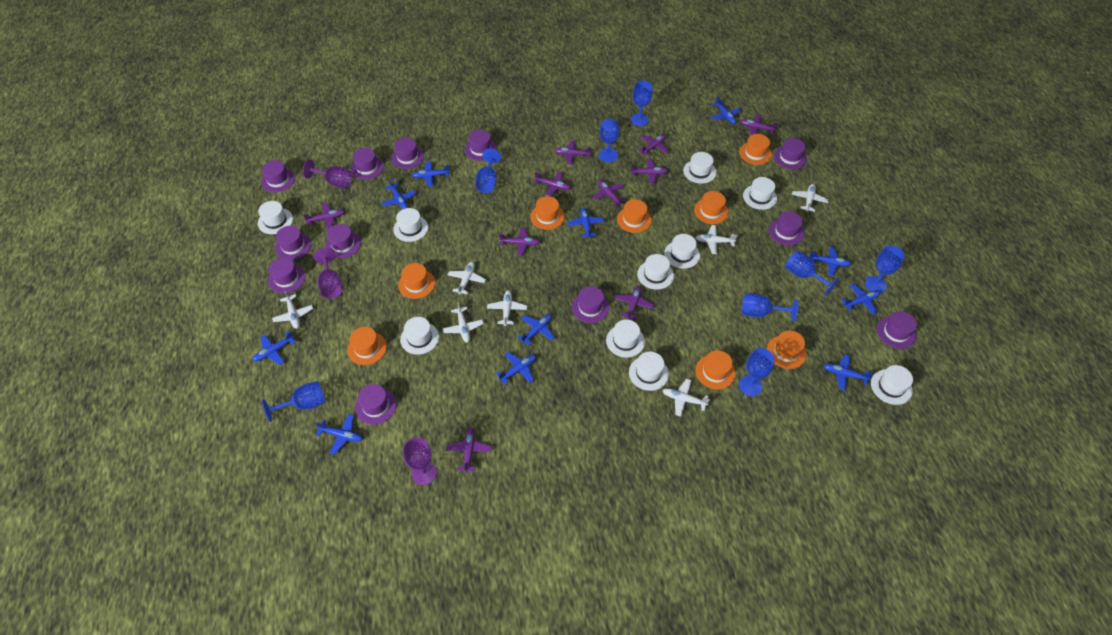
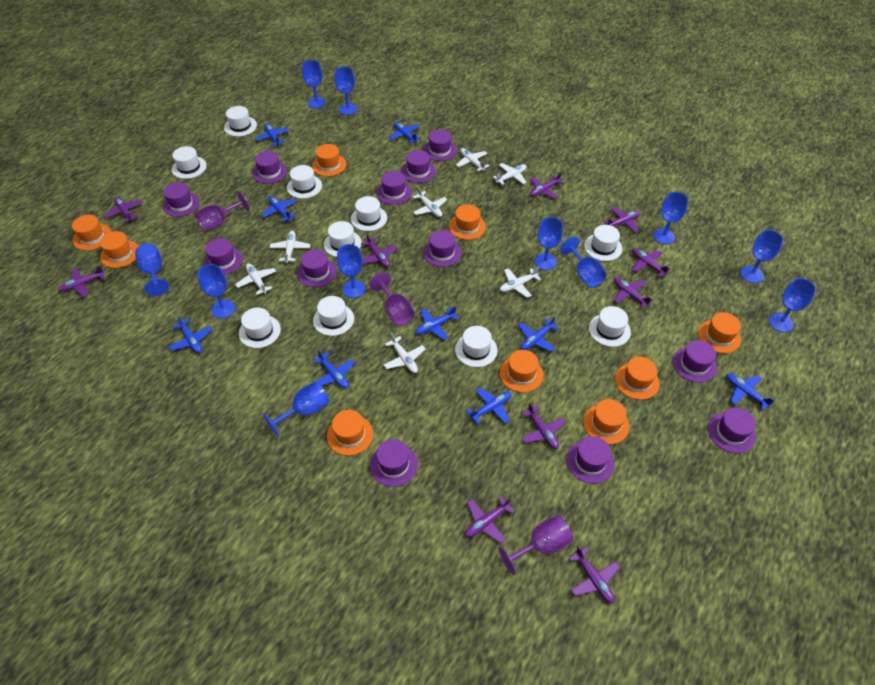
blue goblet: 8 -> 11
blue plane: 11 -> 9
orange hat: 8 -> 9

